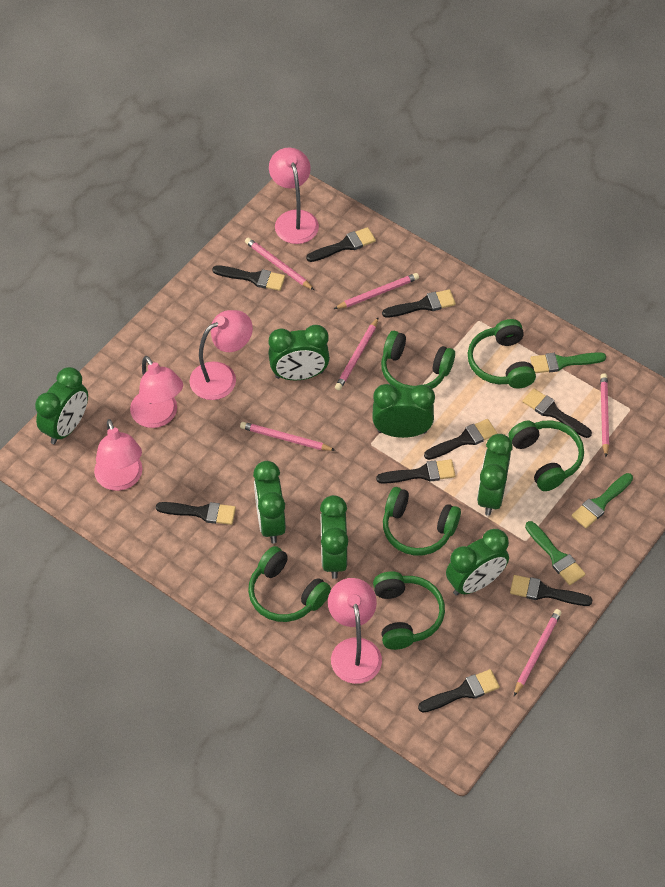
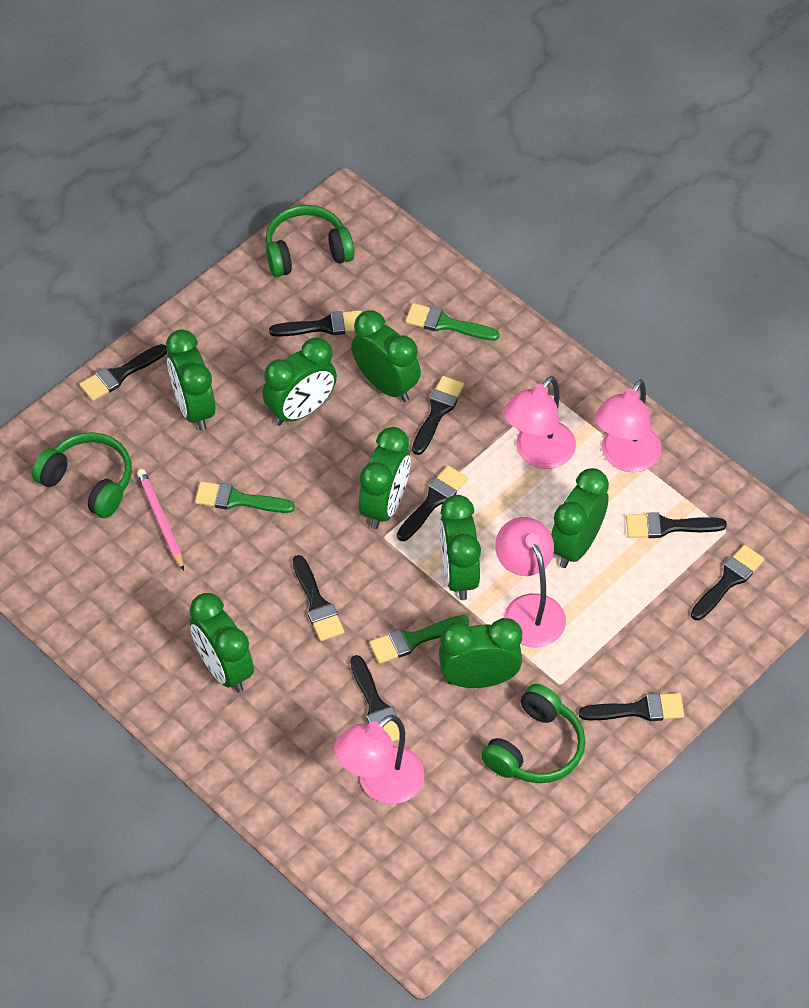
green clock: 7 -> 8
green headphones: 6 -> 3
pink lamp: 5 -> 4
pink pencil: 6 -> 1

